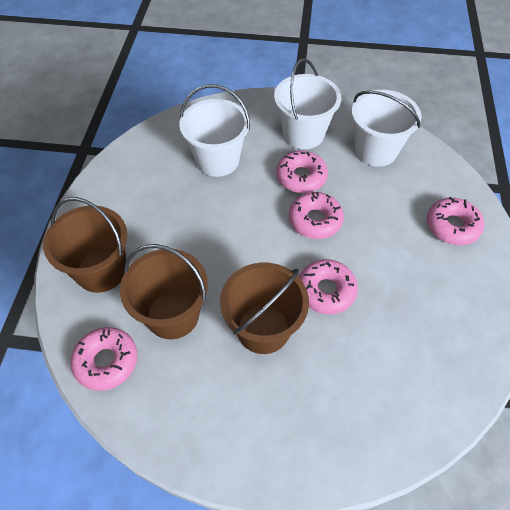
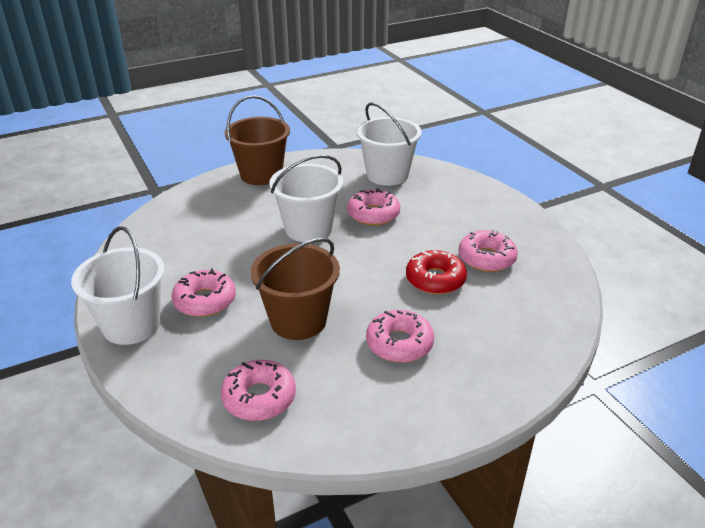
brown bucket: 3 -> 2
red donut: 0 -> 1

